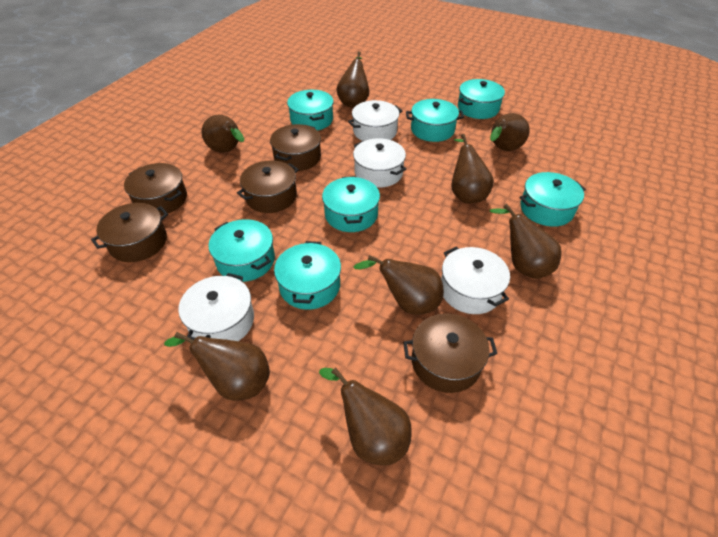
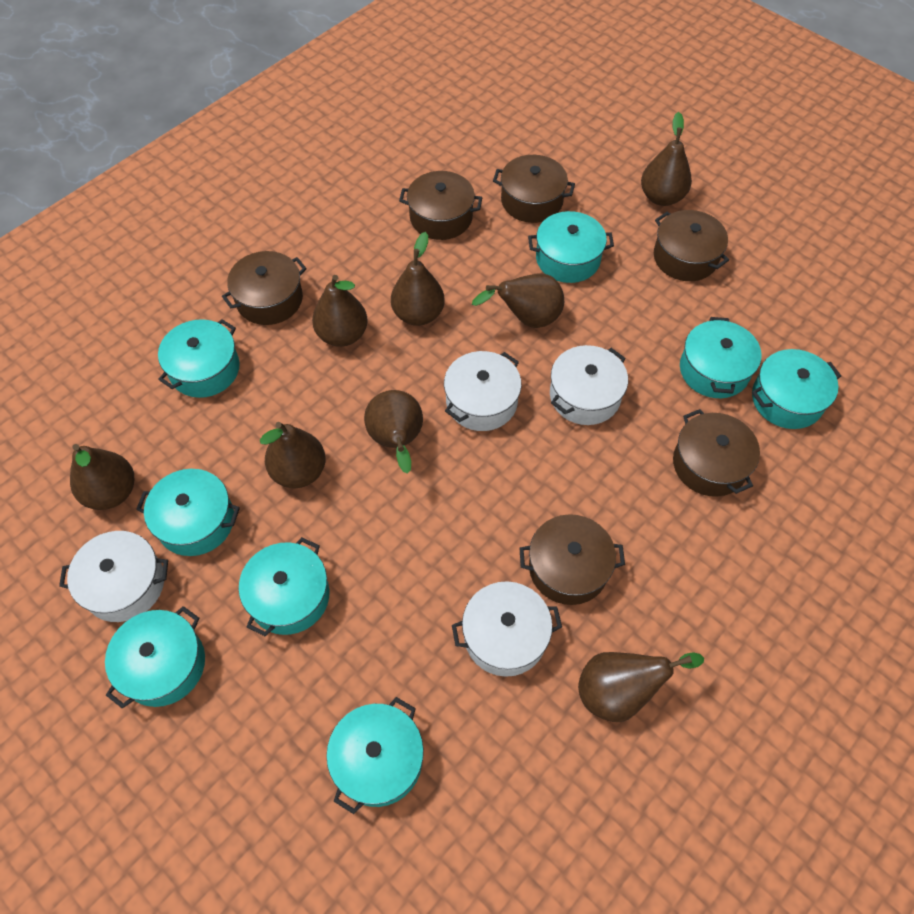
brown pot: 5 -> 6
turquoise pot: 7 -> 8

